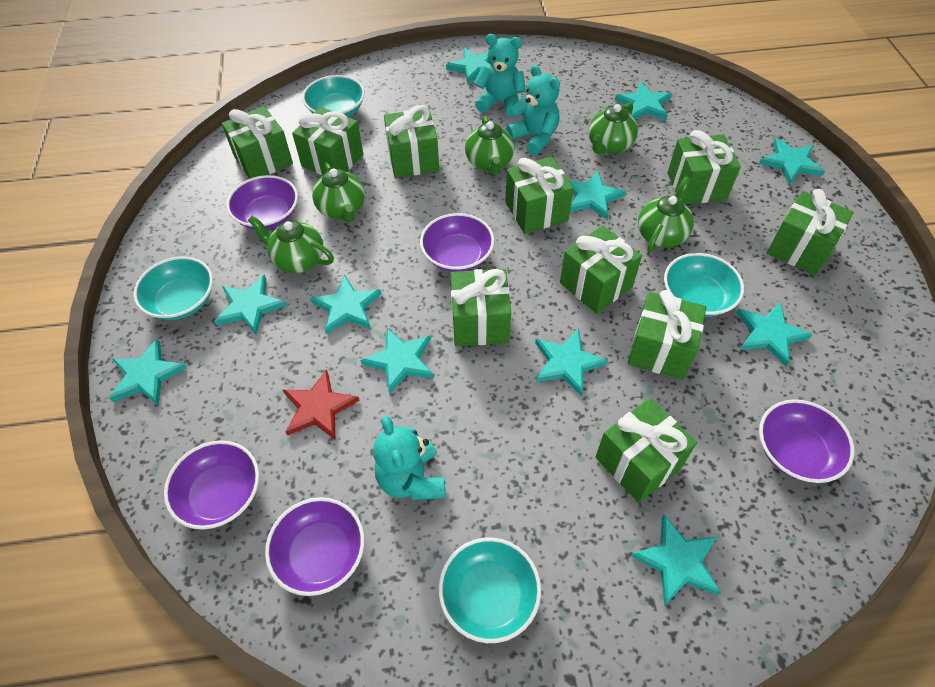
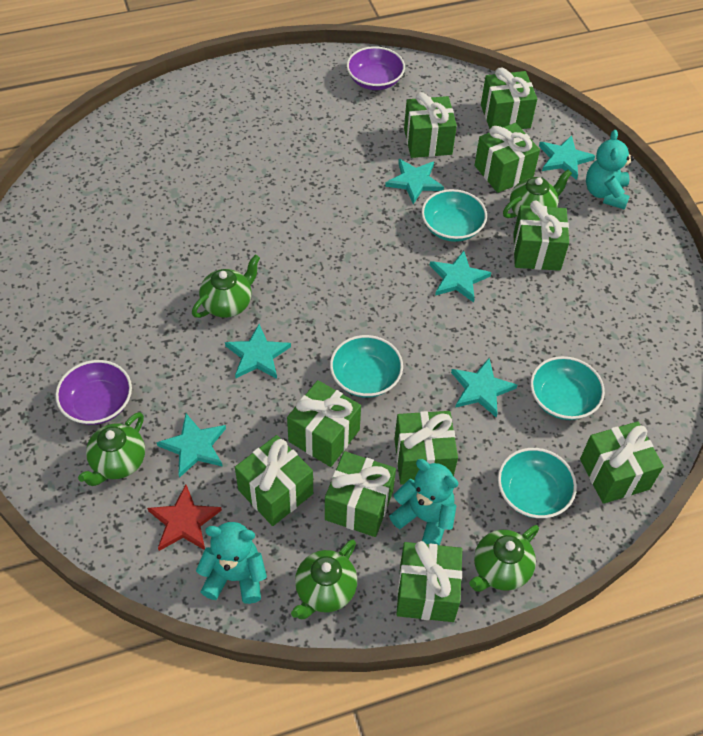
purple bowl: 5 -> 2
turquoise star: 11 -> 6

